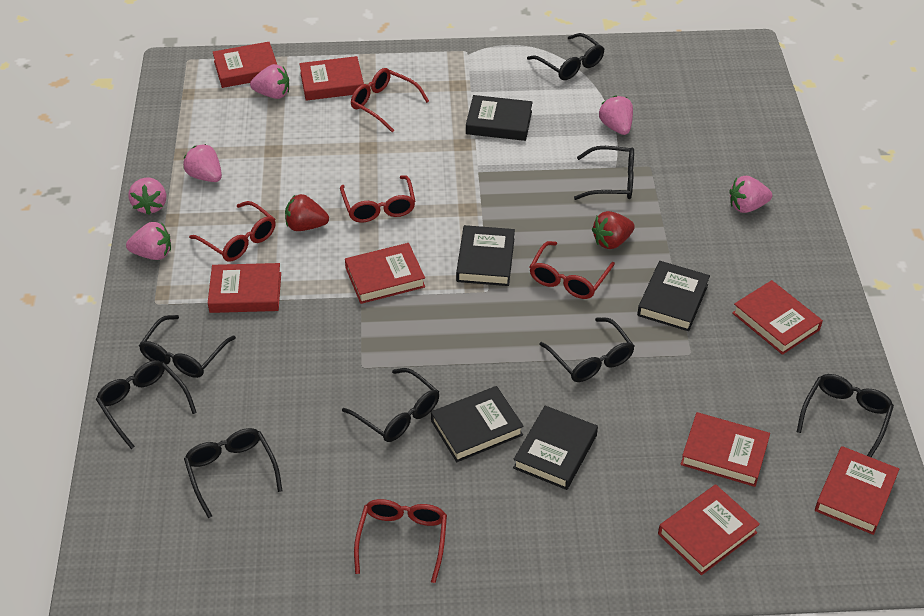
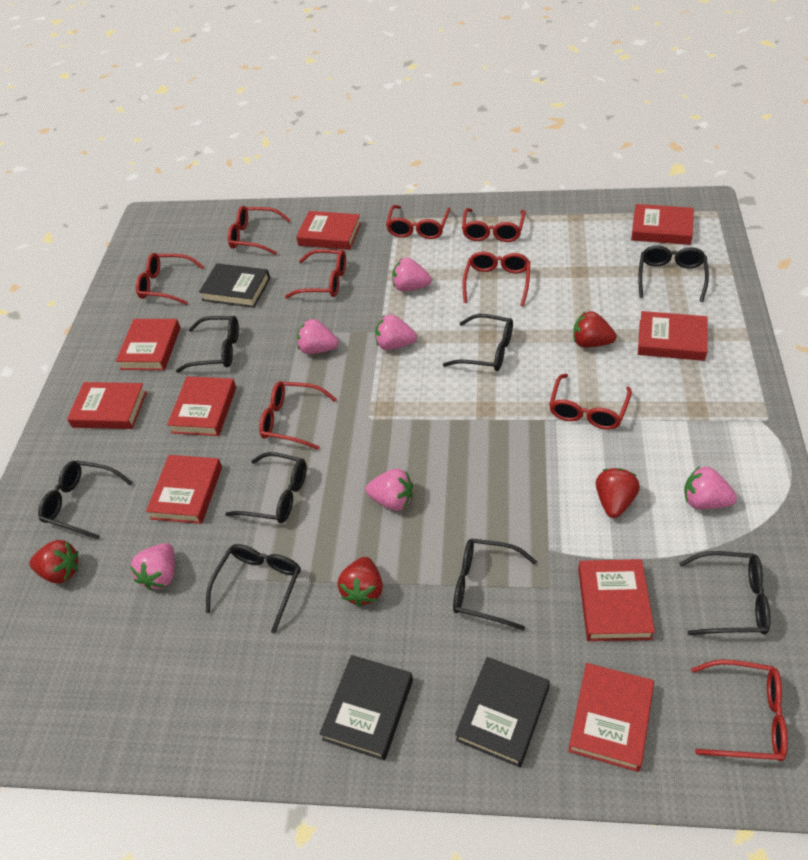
black book: 5 -> 3
red book: 8 -> 9
red glasses: 5 -> 9
red strawberry: 2 -> 4

